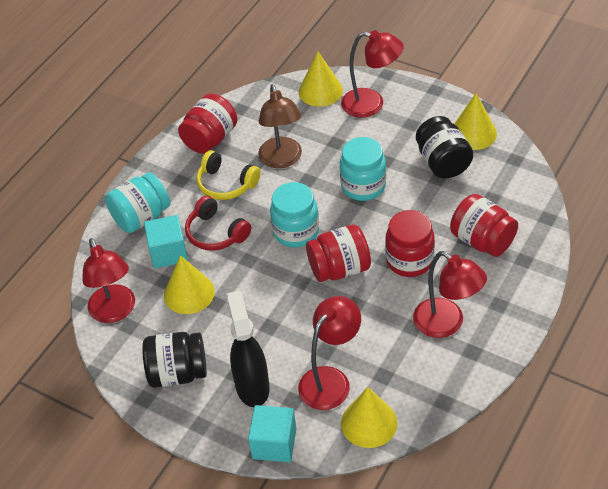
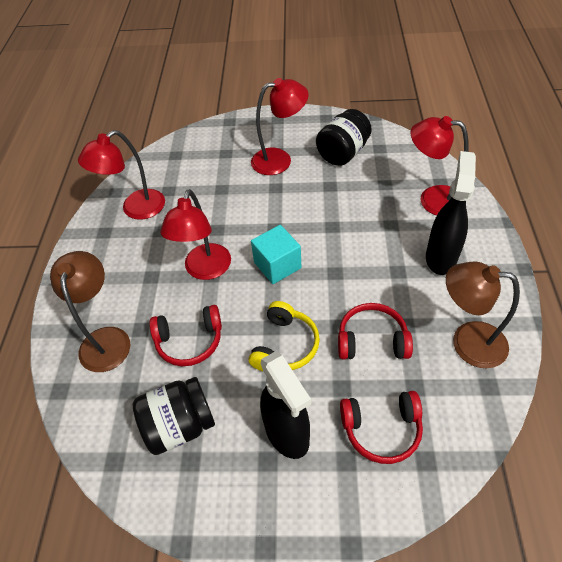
black spray bottle: 1 -> 2
brown lamp: 1 -> 2
red headphones: 1 -> 3
red jar: 4 -> 0
turquoise cube: 2 -> 1
turquoise jar: 3 -> 0
yellow cone: 4 -> 0

